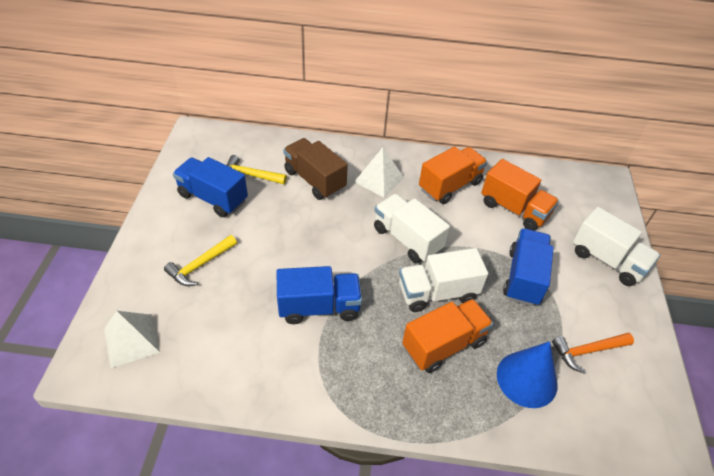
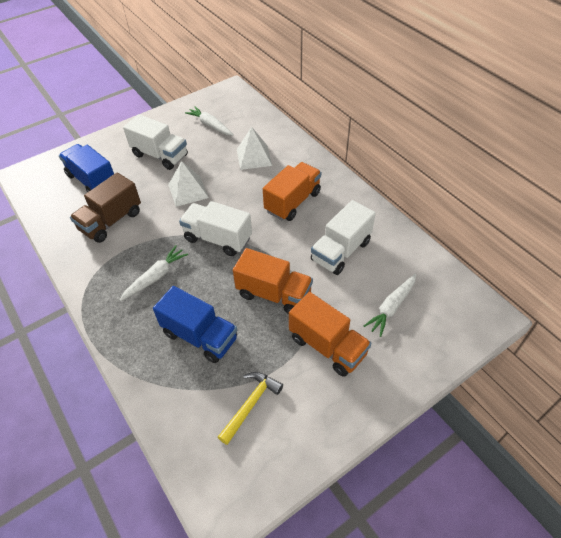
blue cone: 1 -> 0
blue truck: 3 -> 2
orange hammer: 1 -> 0
white carrot: 0 -> 3
yellow hammer: 2 -> 1

